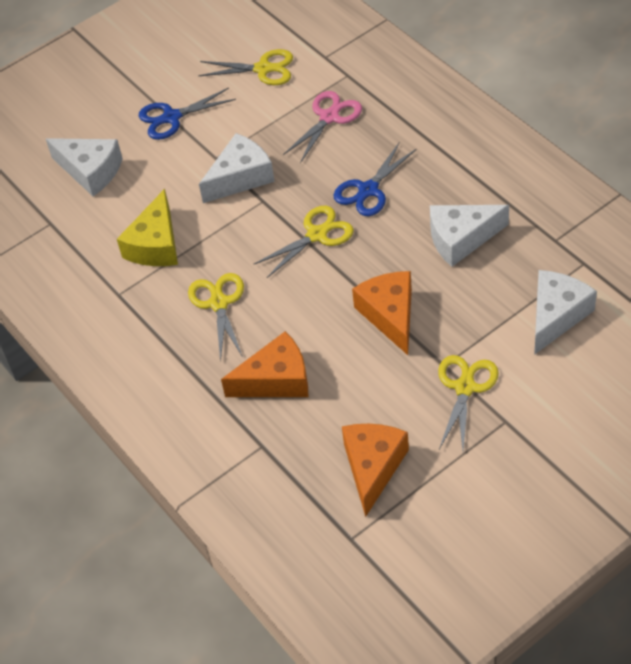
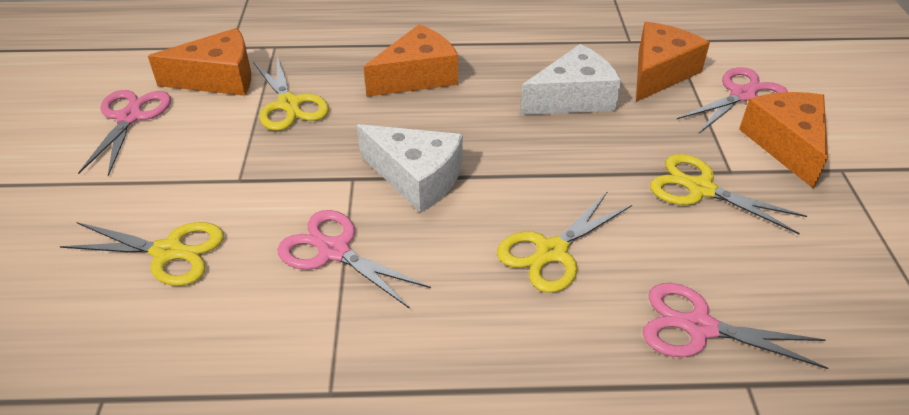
blue scissors: 2 -> 0
orange cheese: 3 -> 4
pink scissors: 1 -> 4
white cheese: 4 -> 2
yellow cheese: 1 -> 0

